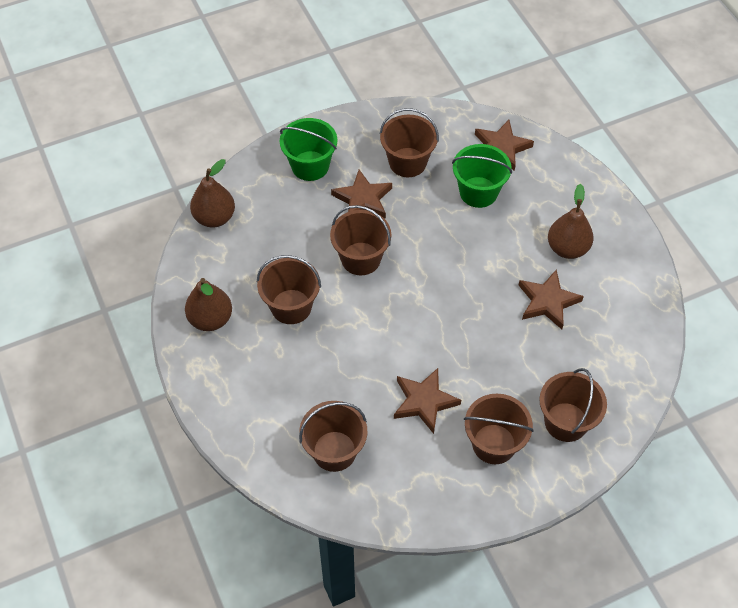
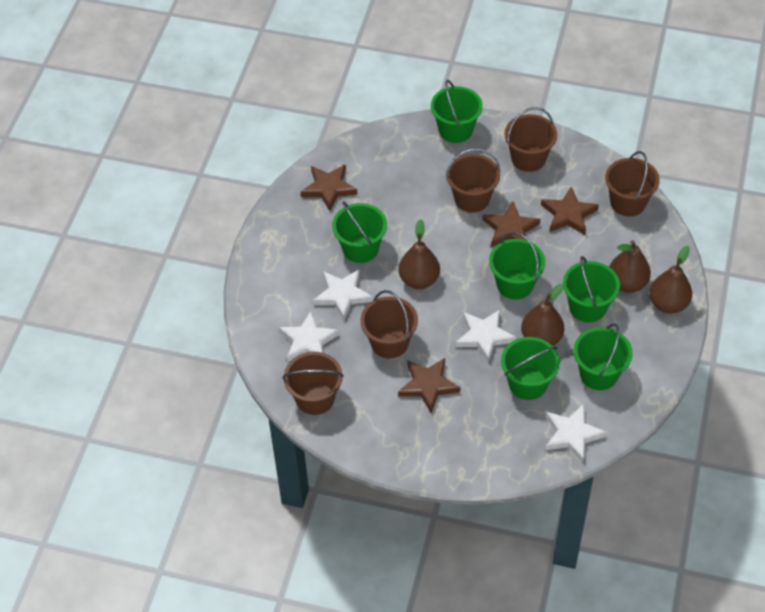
brown bucket: 6 -> 5
brown pear: 3 -> 4
green bucket: 2 -> 6
white star: 0 -> 4

